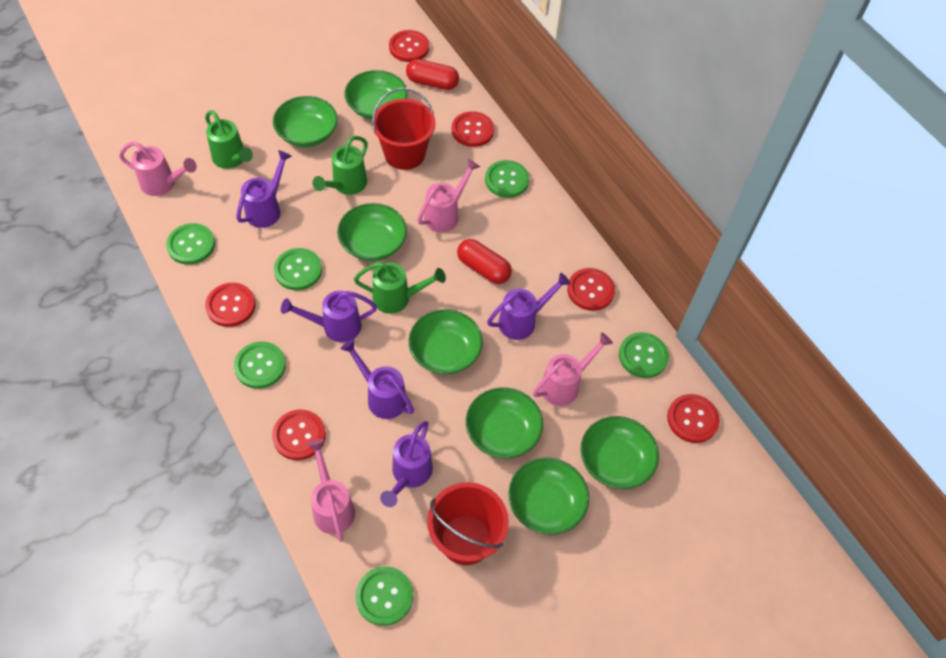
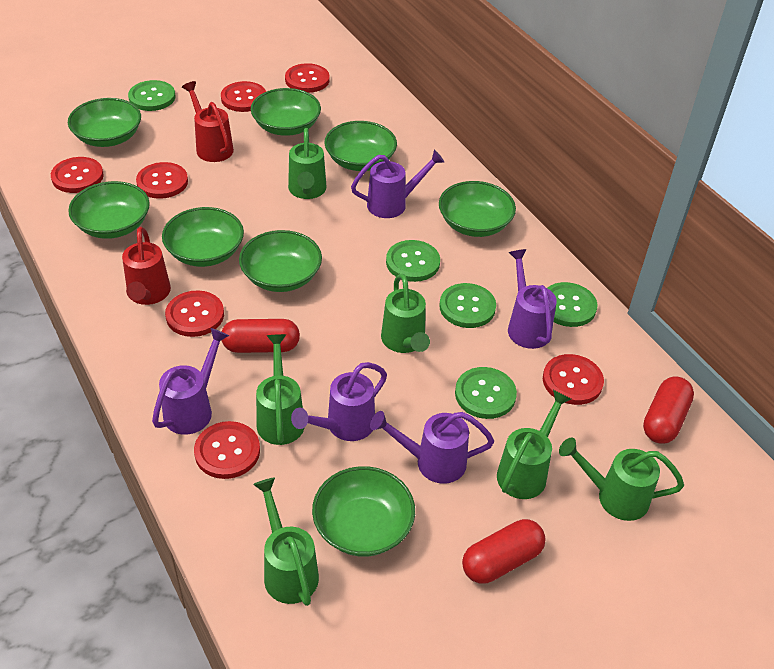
green bowl: 7 -> 8
green button: 6 -> 5
green watering can: 3 -> 6
pink watering can: 4 -> 0
red bucket: 2 -> 0
red button: 6 -> 7
red capsule: 2 -> 3
red watering can: 0 -> 2

